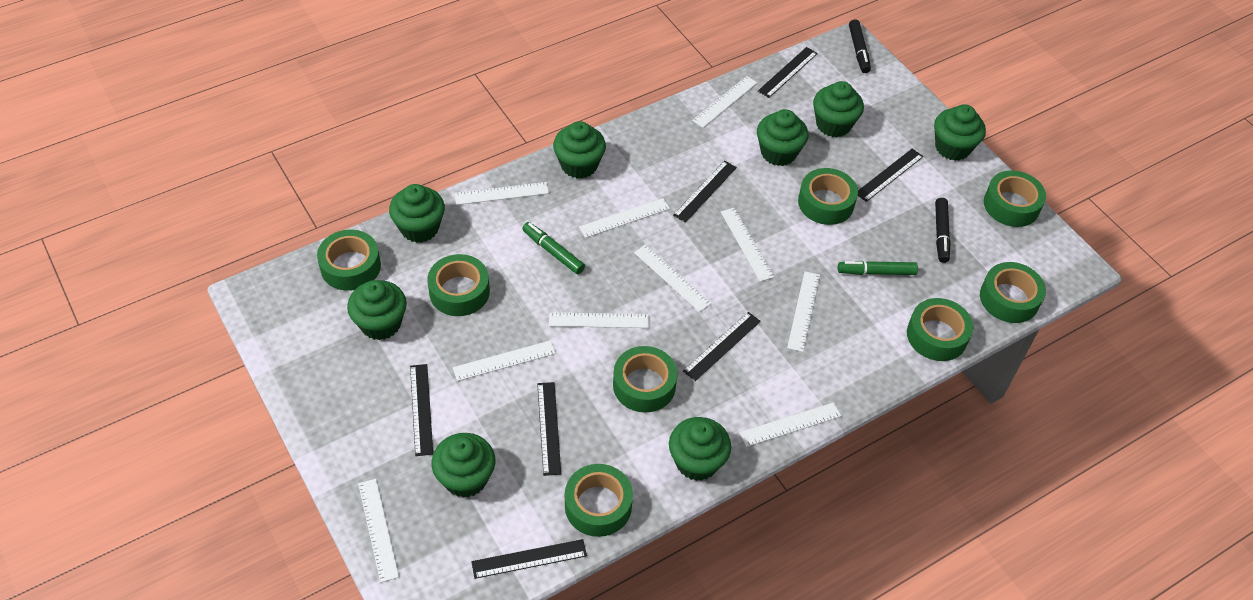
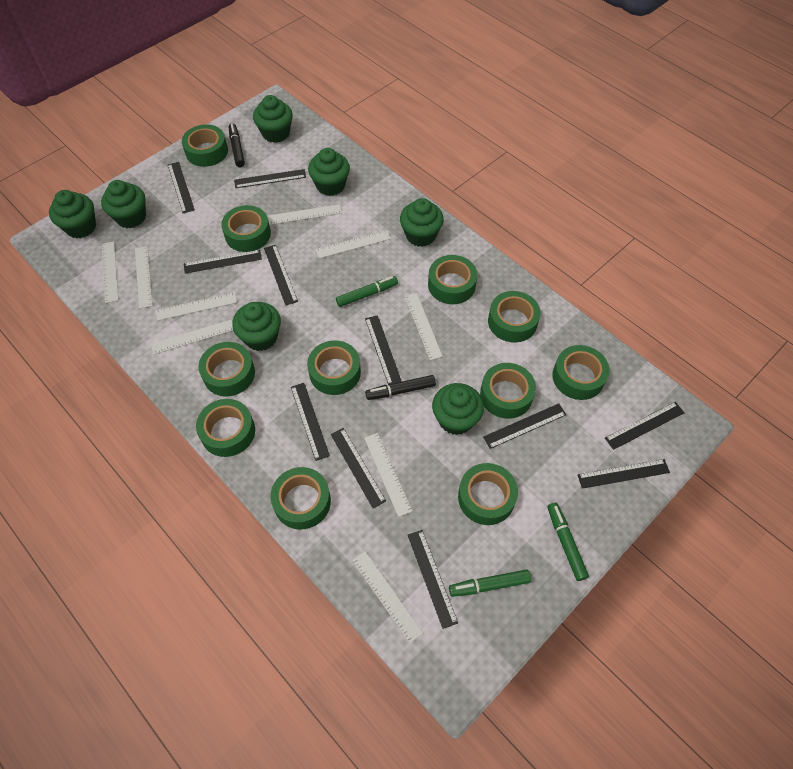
black ruler: 7 -> 11
green cupcake: 8 -> 7
green marker: 2 -> 3
green tape: 8 -> 11
white ruler: 10 -> 9

